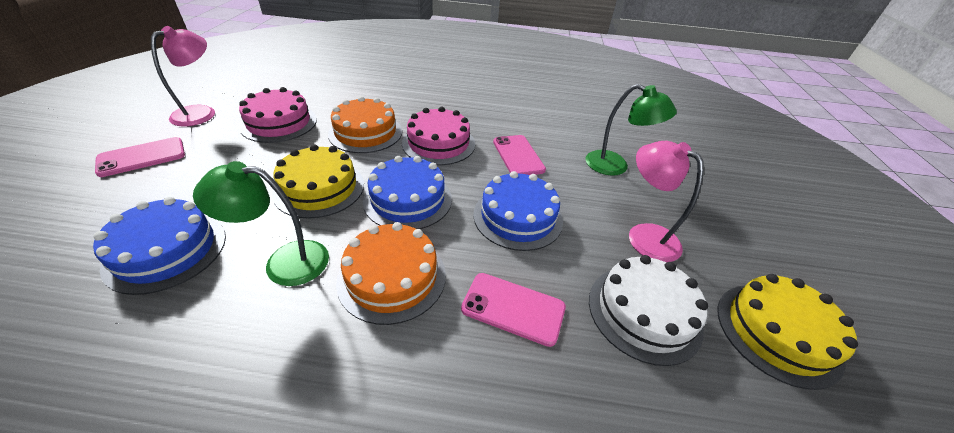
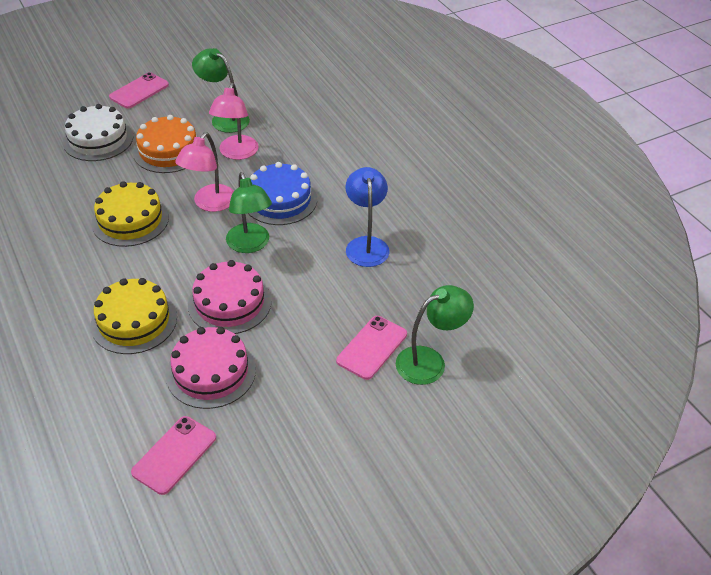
blue cake: 3 -> 1
blue lamp: 0 -> 1
green lamp: 2 -> 3
orange cake: 2 -> 1

